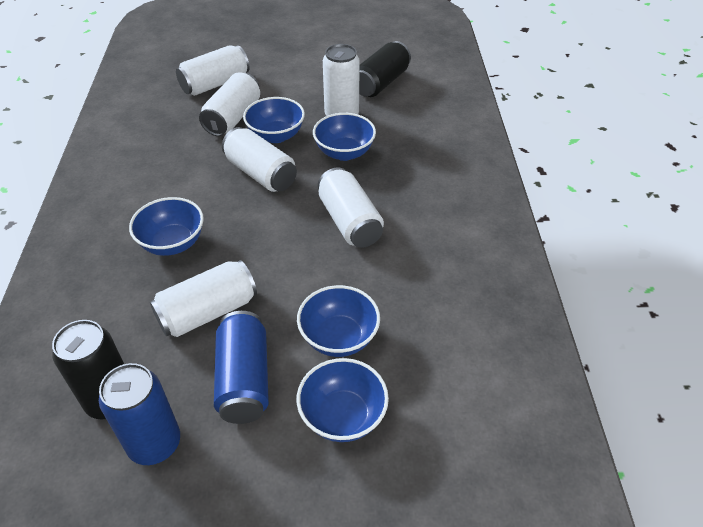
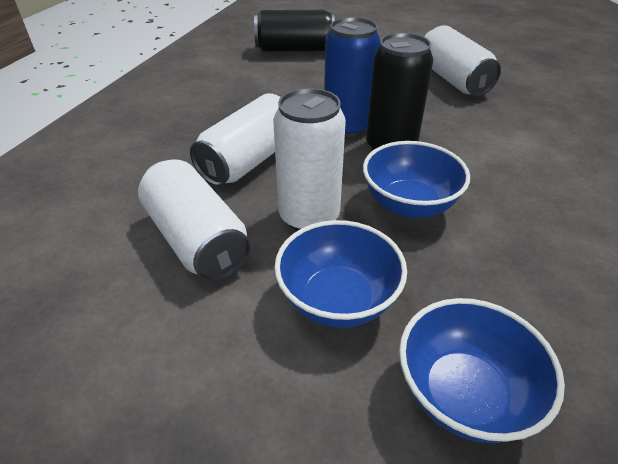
blue bowl: 5 -> 3
blue can: 2 -> 1
white can: 6 -> 4

